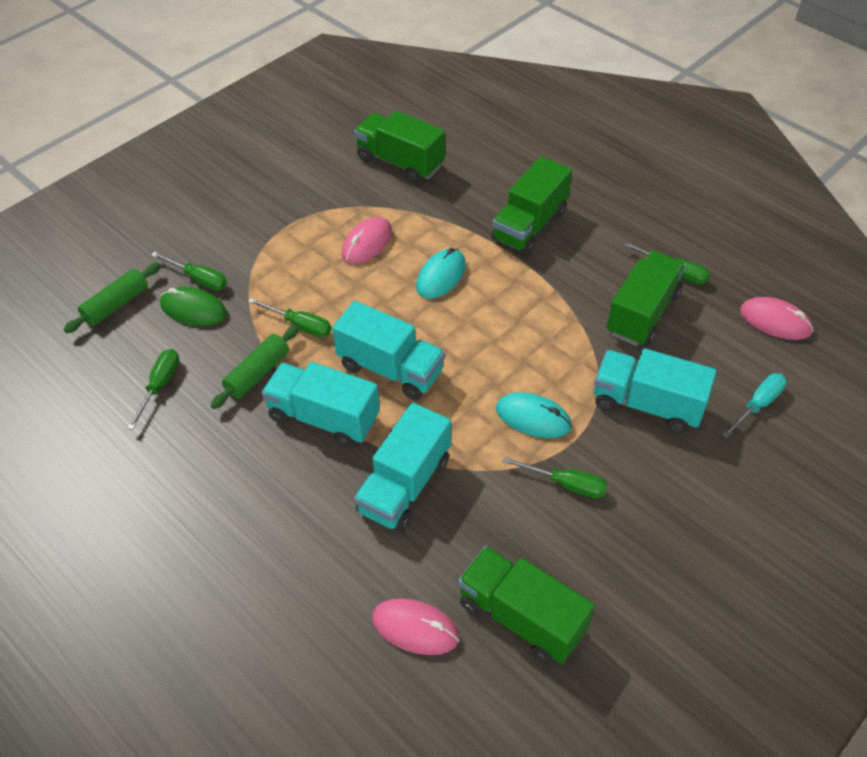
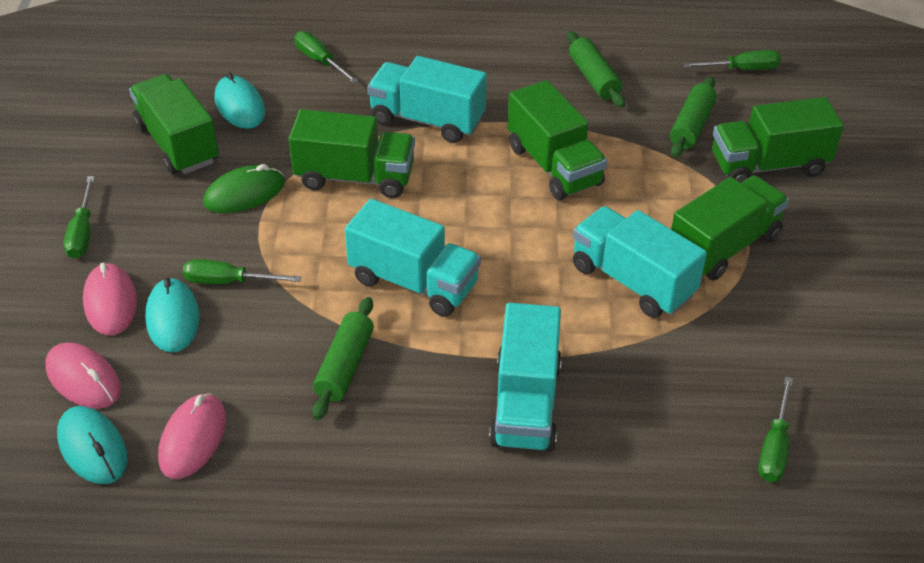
green rolling pin: 2 -> 3
green truck: 4 -> 5
turquoise mouse: 2 -> 3
turquoise screwdriver: 1 -> 0

